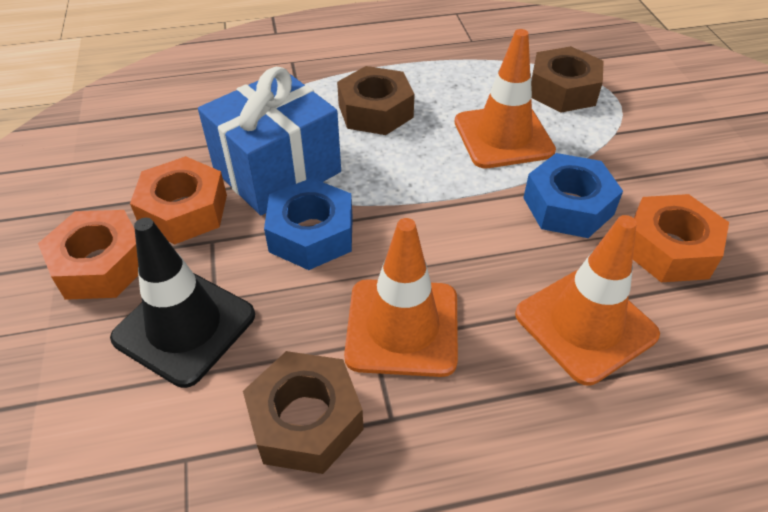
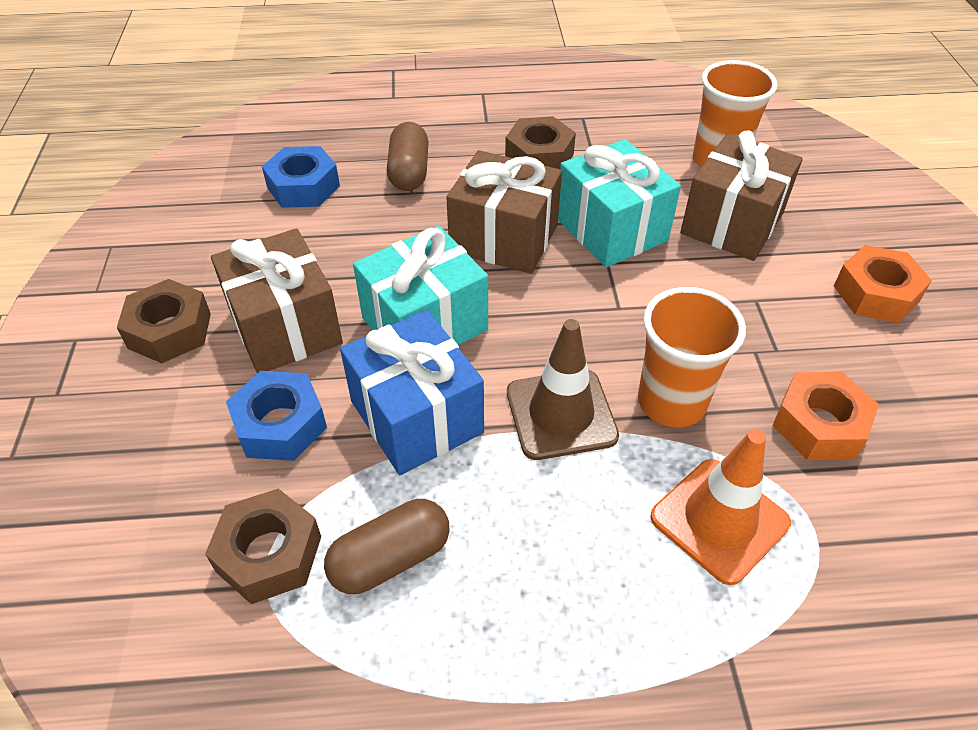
black traffic cone: 1 -> 0
brown capsule: 0 -> 2
brown gift: 0 -> 3
brown traffic cone: 0 -> 1
orange cup: 0 -> 2
orange nut: 3 -> 2
orange traffic cone: 3 -> 1
turquoise gift: 0 -> 2

